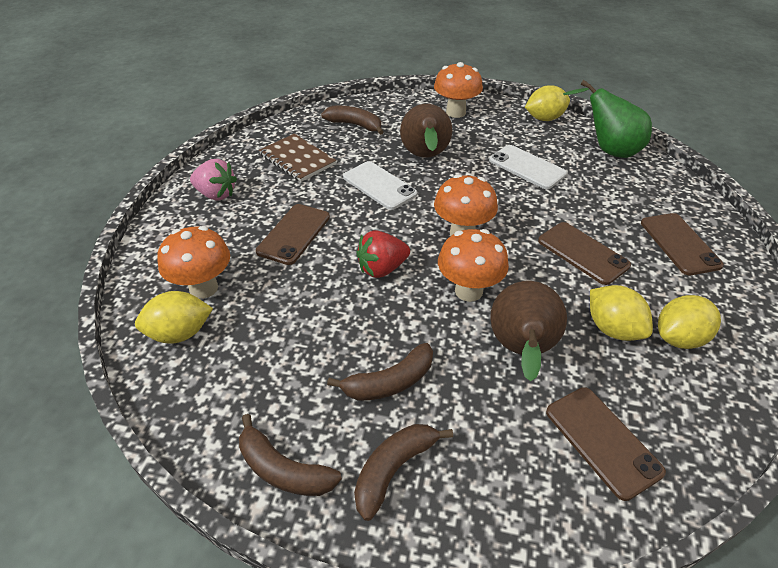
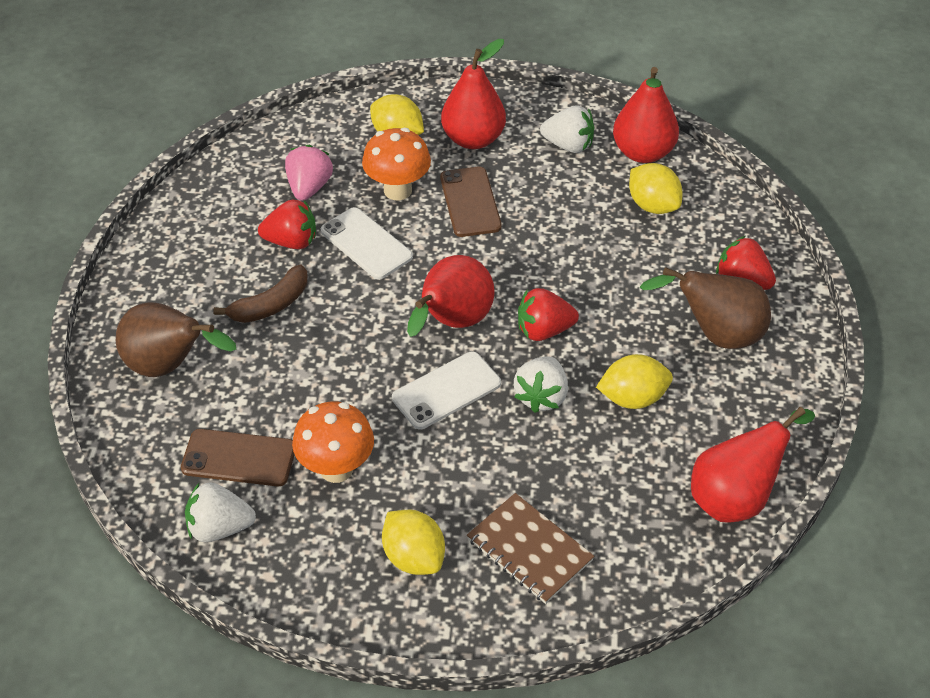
brown banana: 4 -> 1
brown phone: 4 -> 2
green pear: 1 -> 0
orange mushroom: 4 -> 2
red pear: 0 -> 4
red strawberry: 1 -> 3
white strawberry: 0 -> 3

